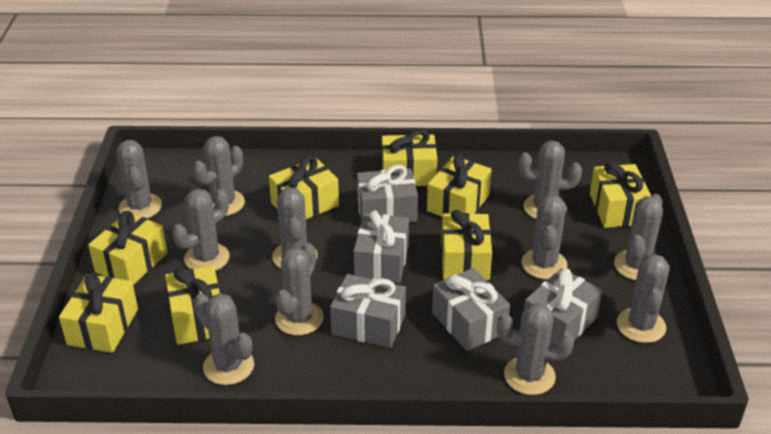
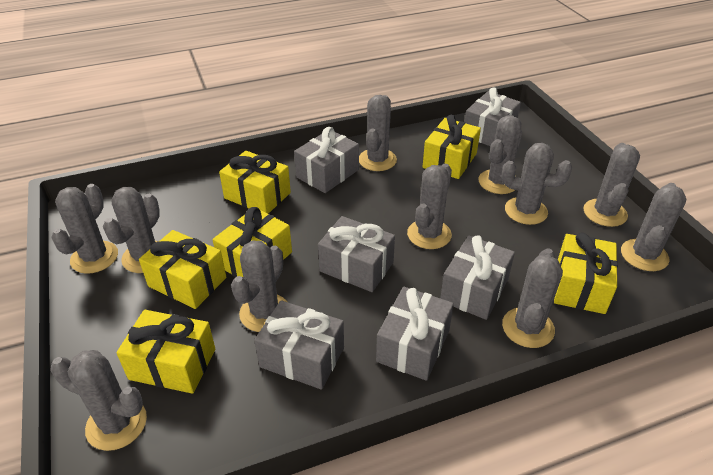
grey gift: 5 -> 6
yellow gift: 8 -> 6

